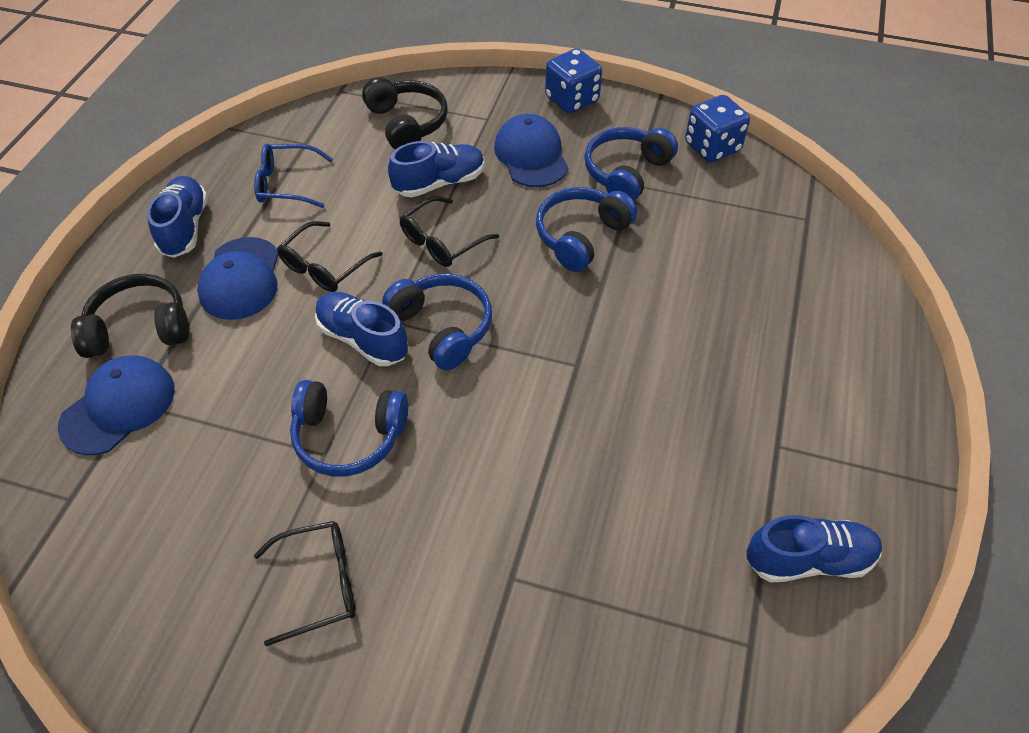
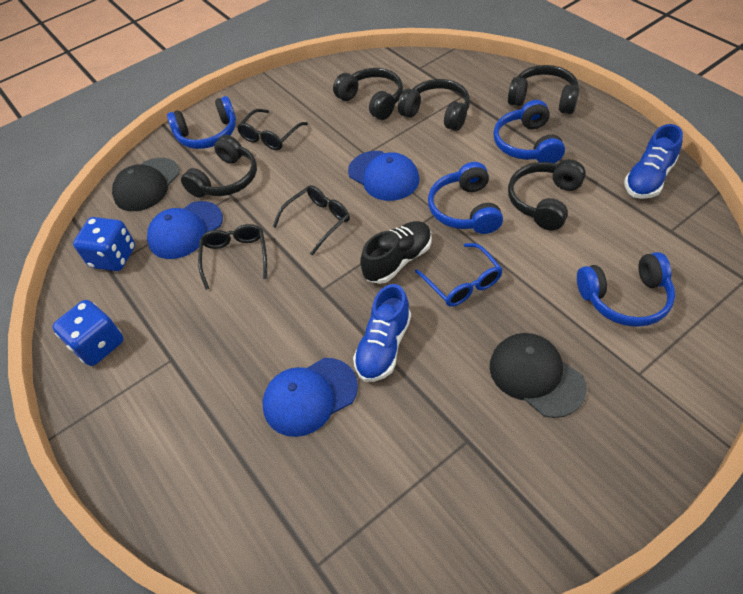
black cap: 0 -> 2
black headphones: 2 -> 5
black shoe: 0 -> 1
blue shoe: 4 -> 2

